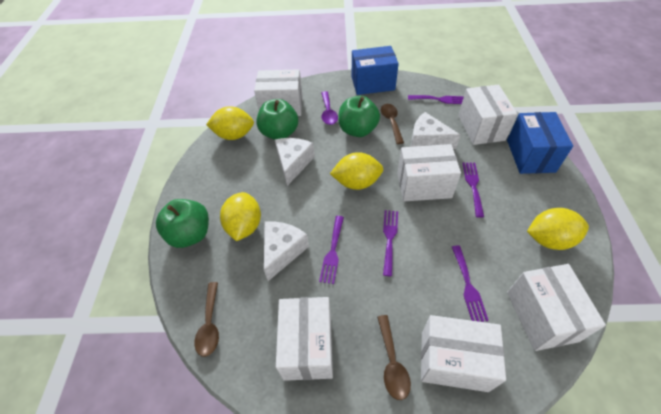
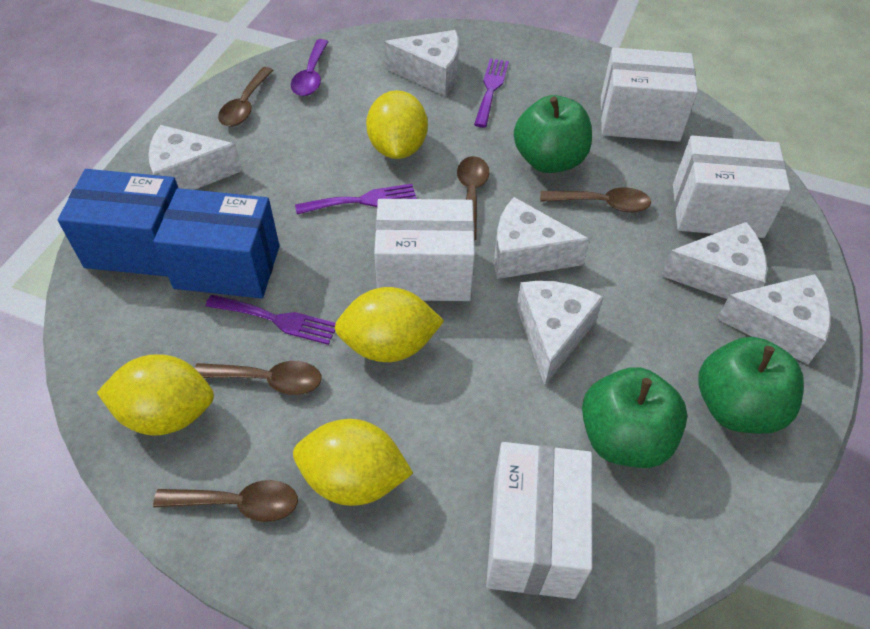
brown spoon: 3 -> 5
purple fork: 5 -> 3
white box: 6 -> 4
white cheese: 3 -> 6

